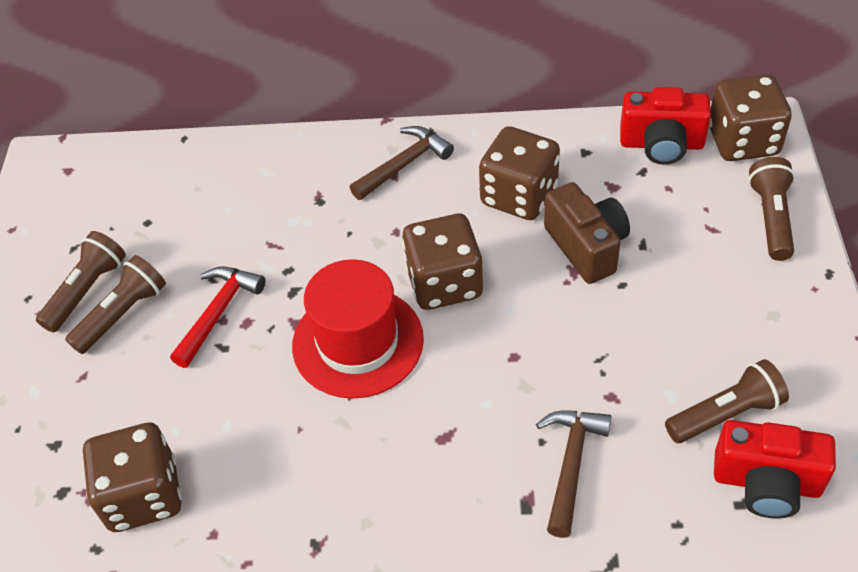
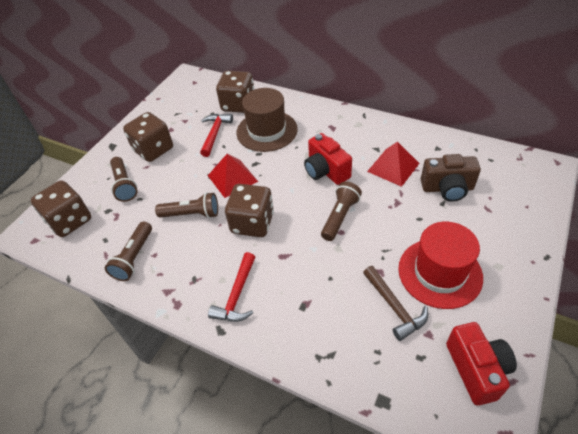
brown hammer: 2 -> 1
brown hat: 0 -> 1
red hammer: 1 -> 2
red pyramid: 0 -> 2

